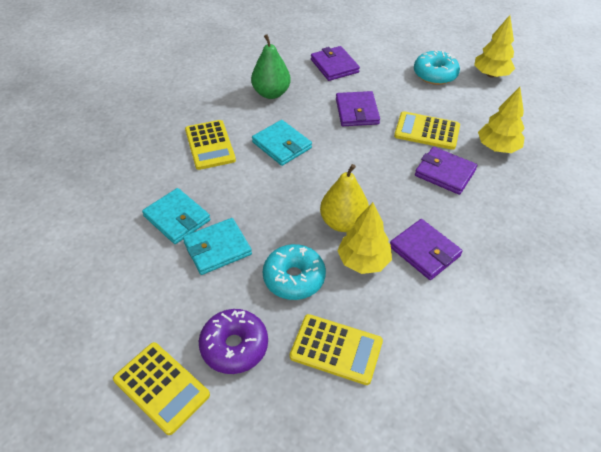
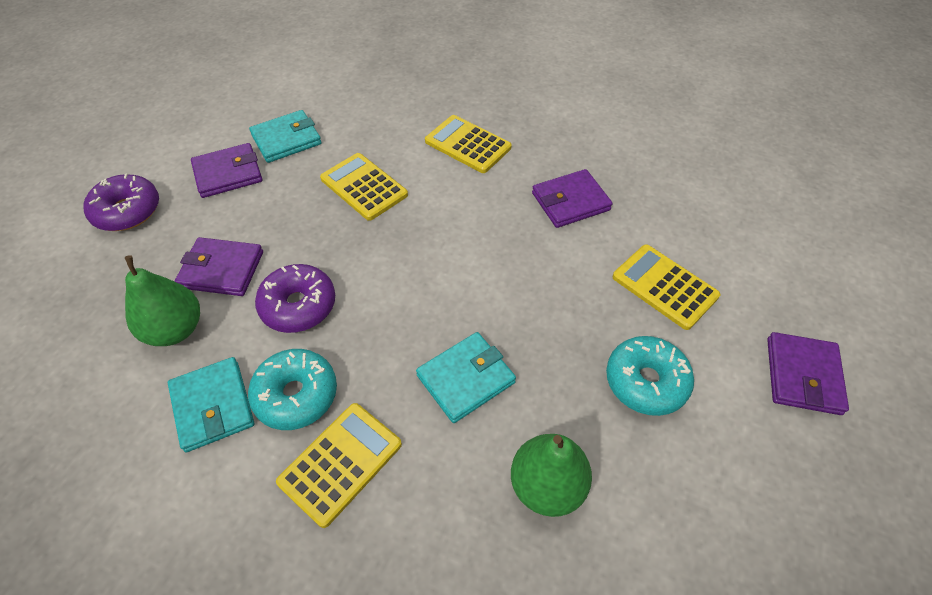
green pear: 1 -> 2
purple donut: 1 -> 2
yellow pear: 1 -> 0
yellow tree: 3 -> 0

